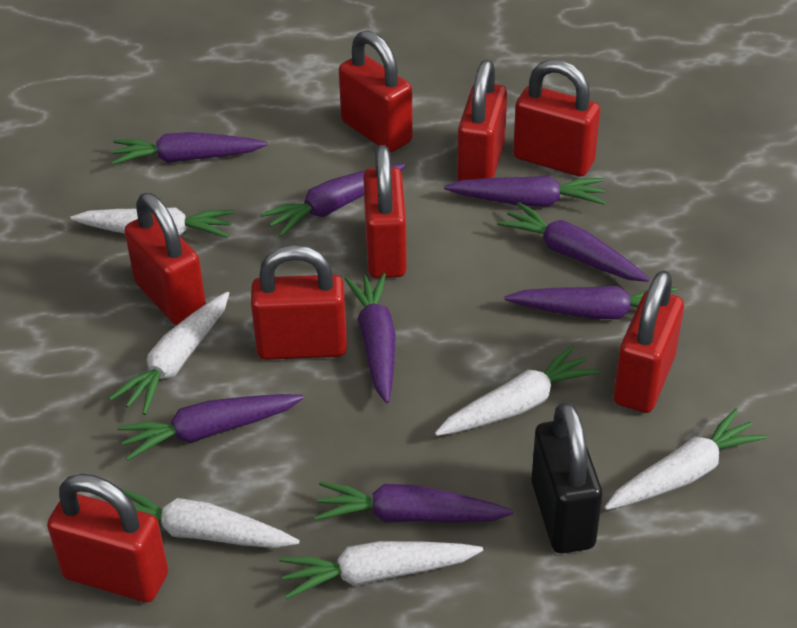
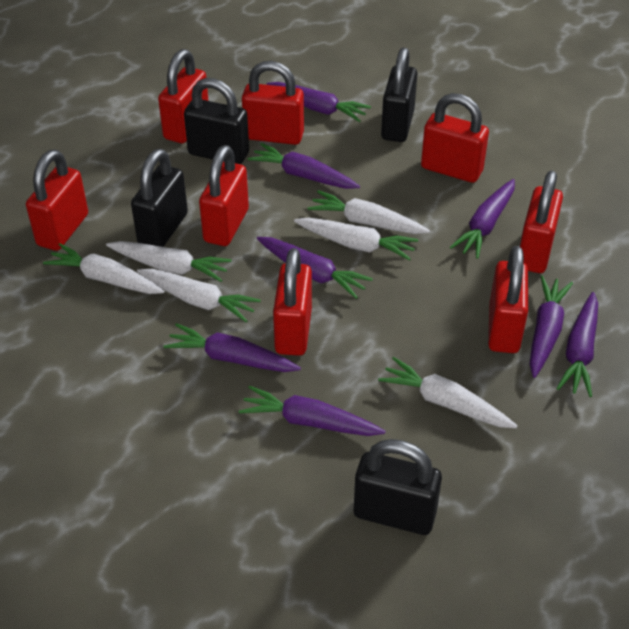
black padlock: 1 -> 4

